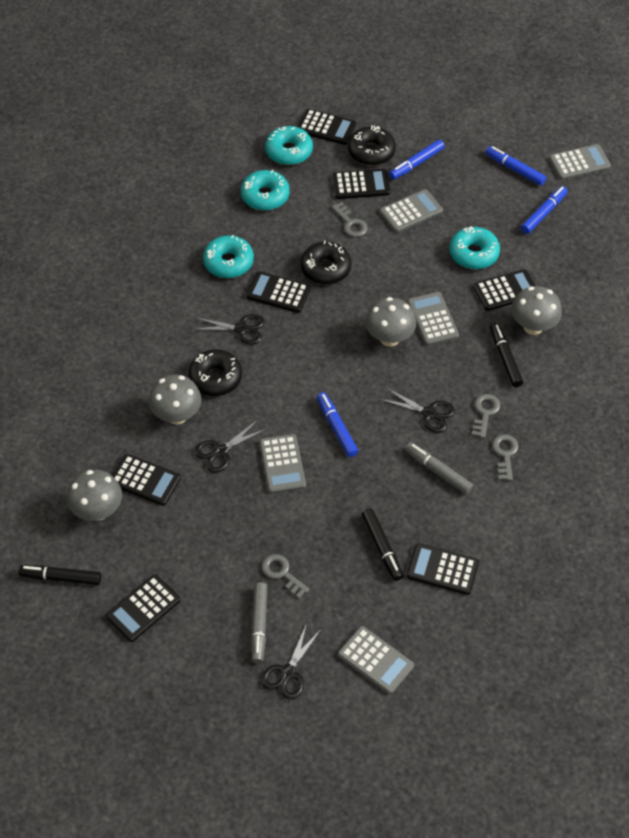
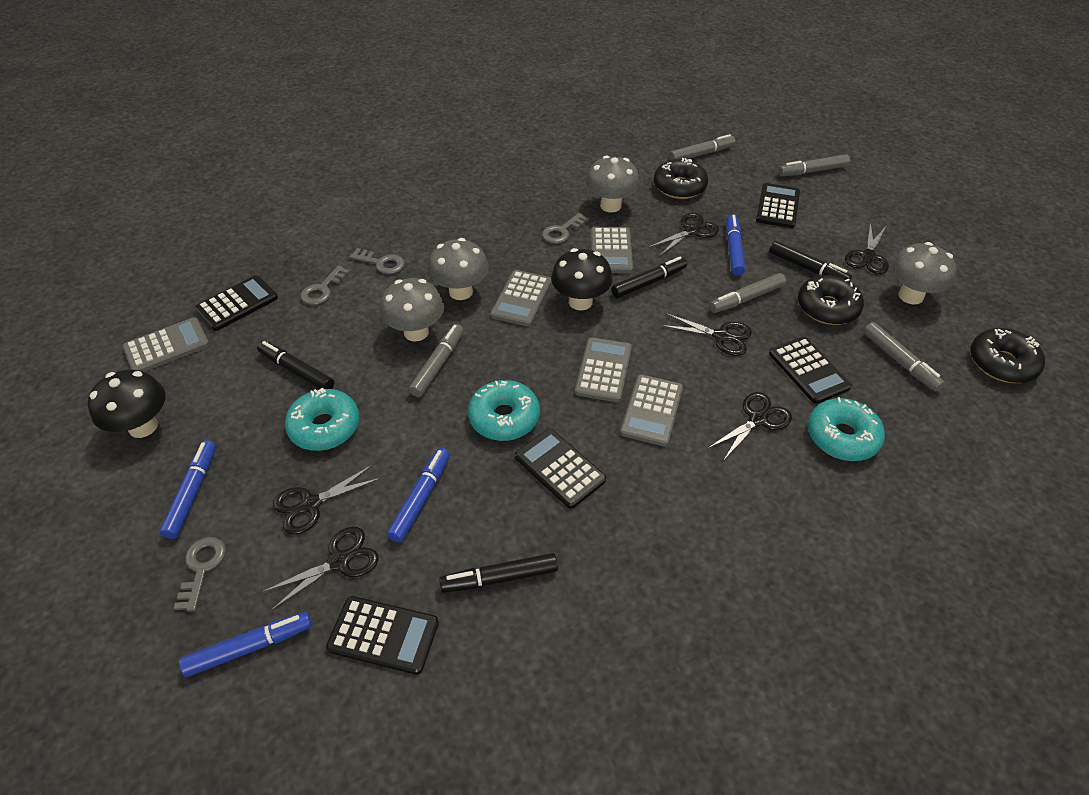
black calculator: 7 -> 5
black marker: 3 -> 4
black mushroom: 0 -> 2
black scissors: 4 -> 6
grey marker: 2 -> 5
turquoise donut: 4 -> 3

